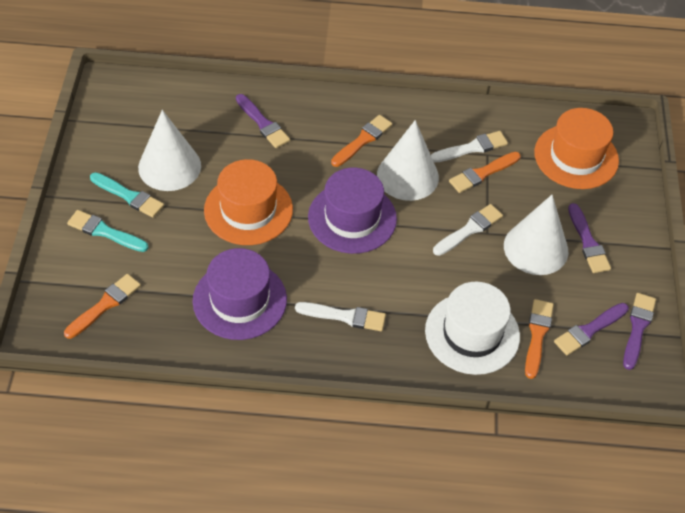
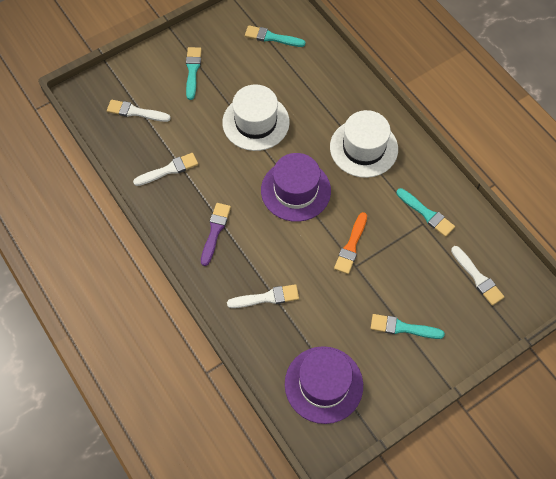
orange brush: 4 -> 1
orange hat: 2 -> 0
purple brush: 4 -> 1
turquoise brush: 2 -> 4
white brush: 3 -> 4
white cone: 3 -> 0
white hat: 1 -> 2

